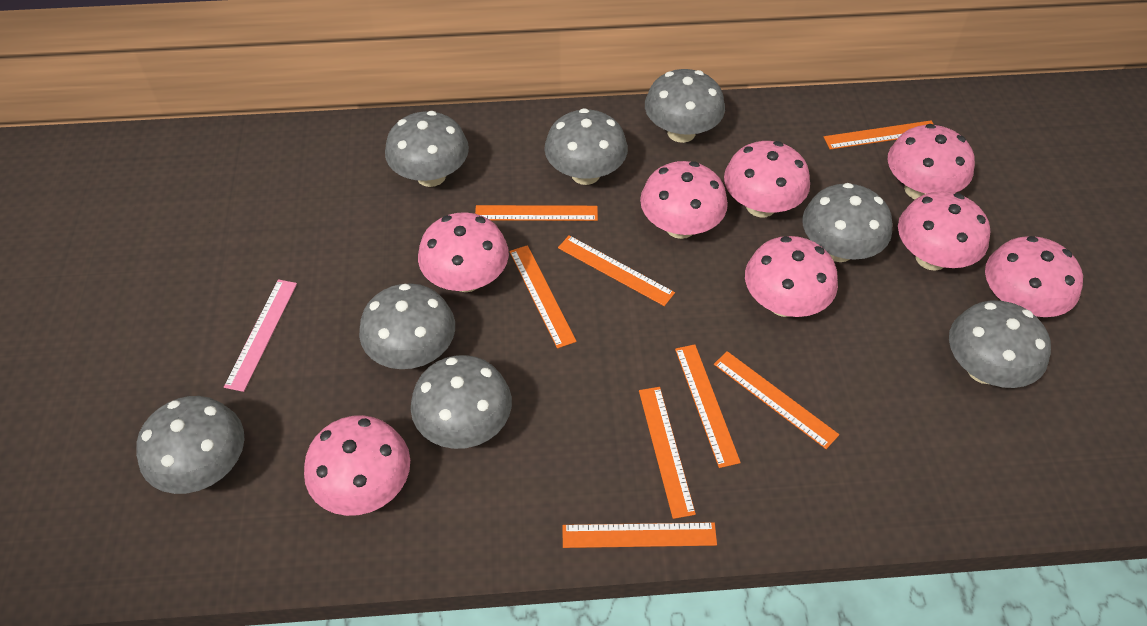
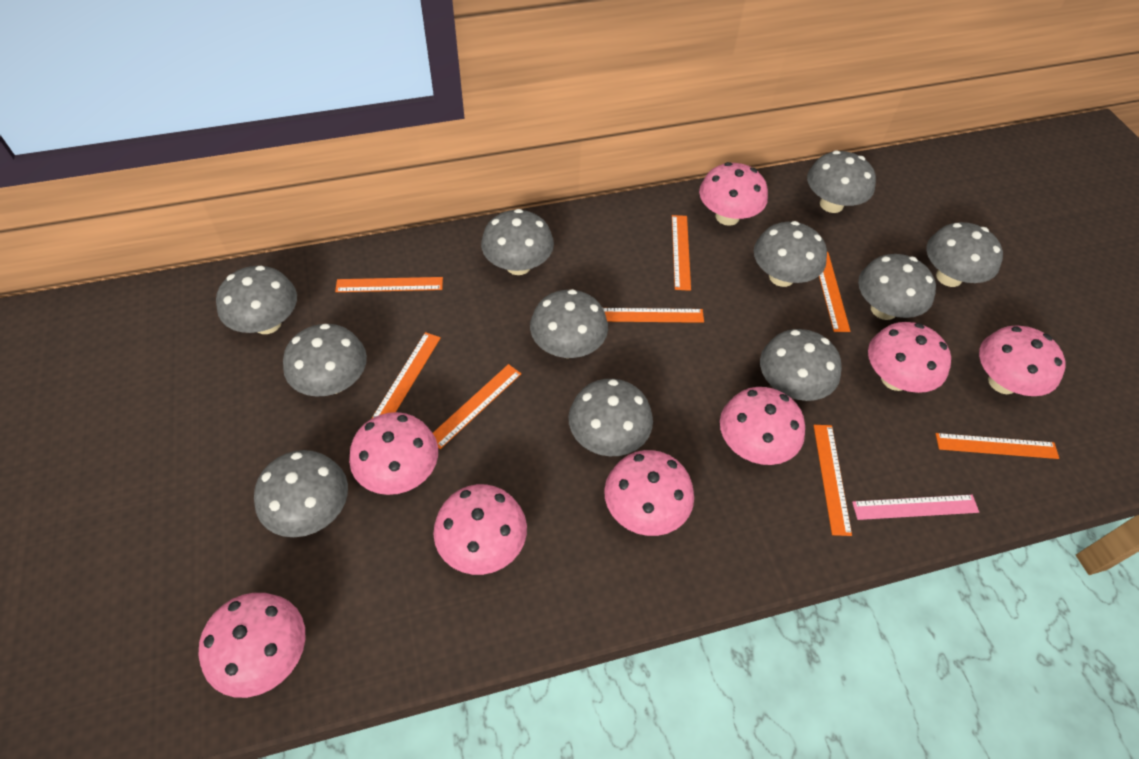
grey mushroom: 8 -> 11

